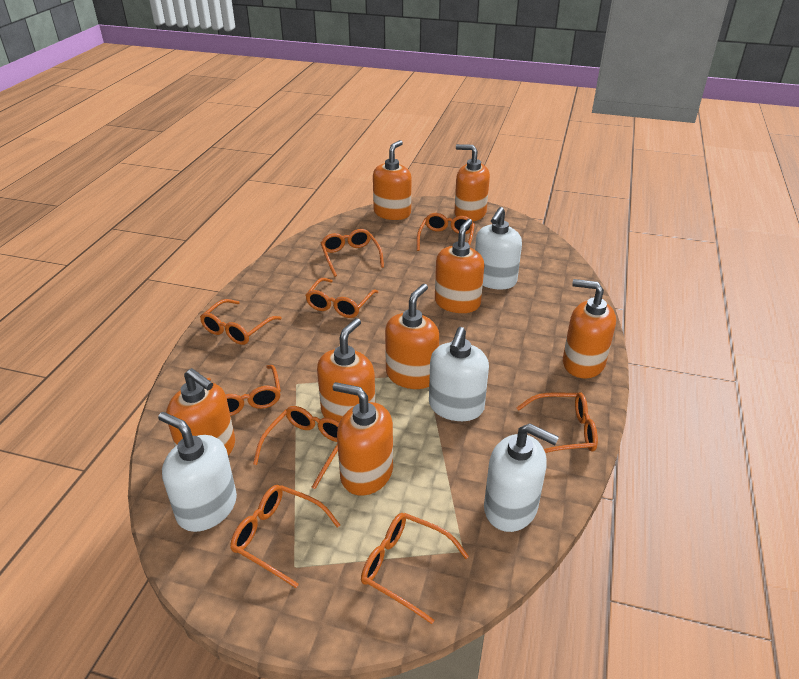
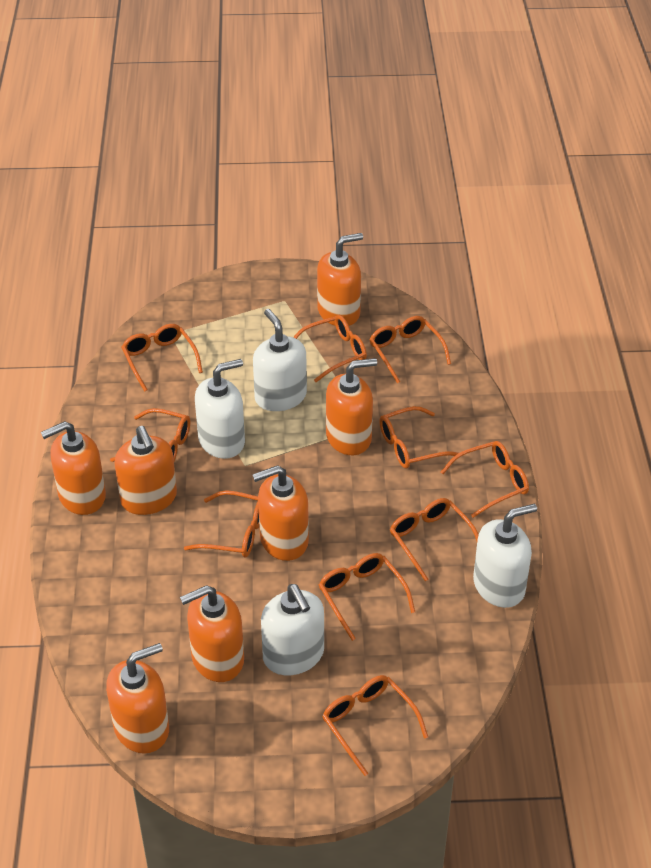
orange glasses: 9 -> 10
orange soap dispenser: 8 -> 7

